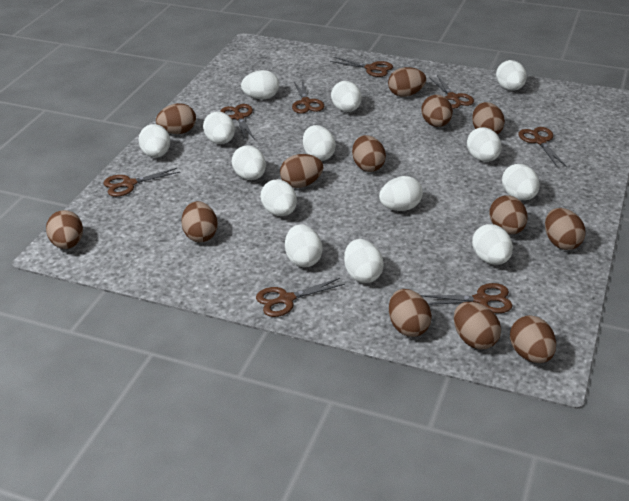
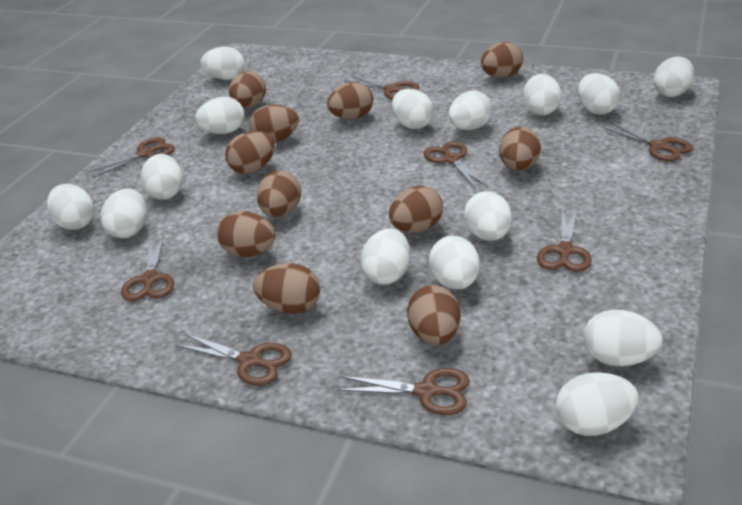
brown egg: 13 -> 11
white egg: 14 -> 15

